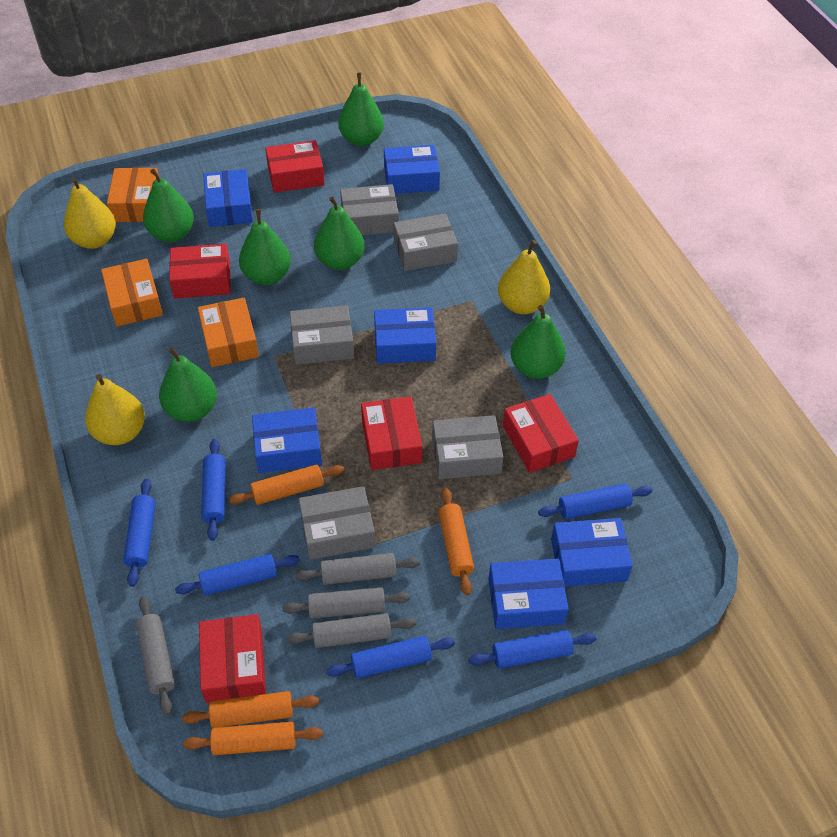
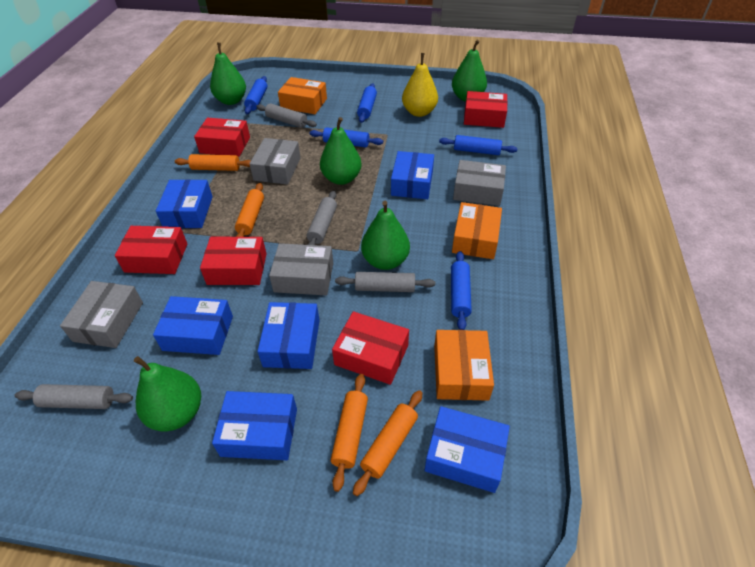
blue rolling pin: 6 -> 5
green pear: 6 -> 5
grey box: 5 -> 4
yellow pear: 3 -> 1

